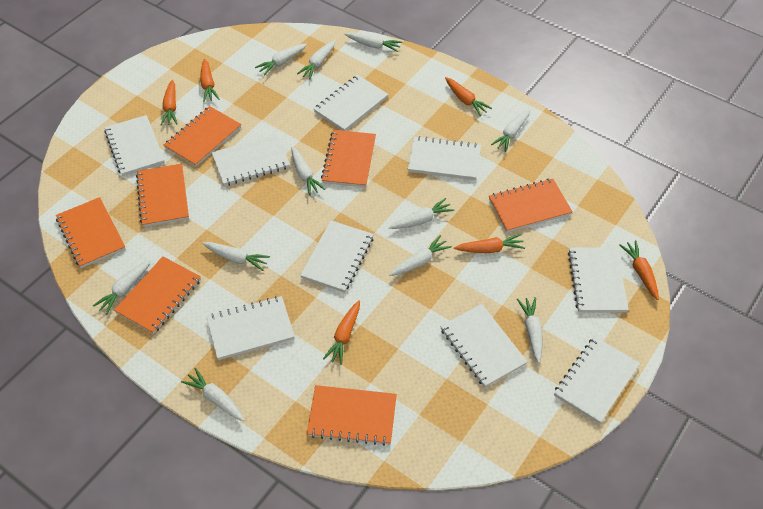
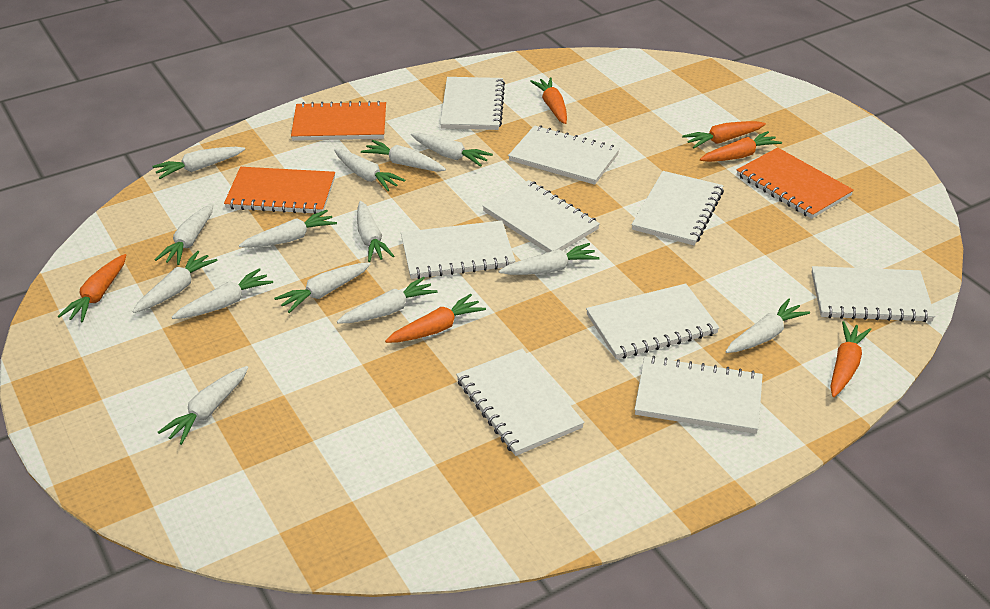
orange notebook: 7 -> 3
white carrot: 11 -> 14

